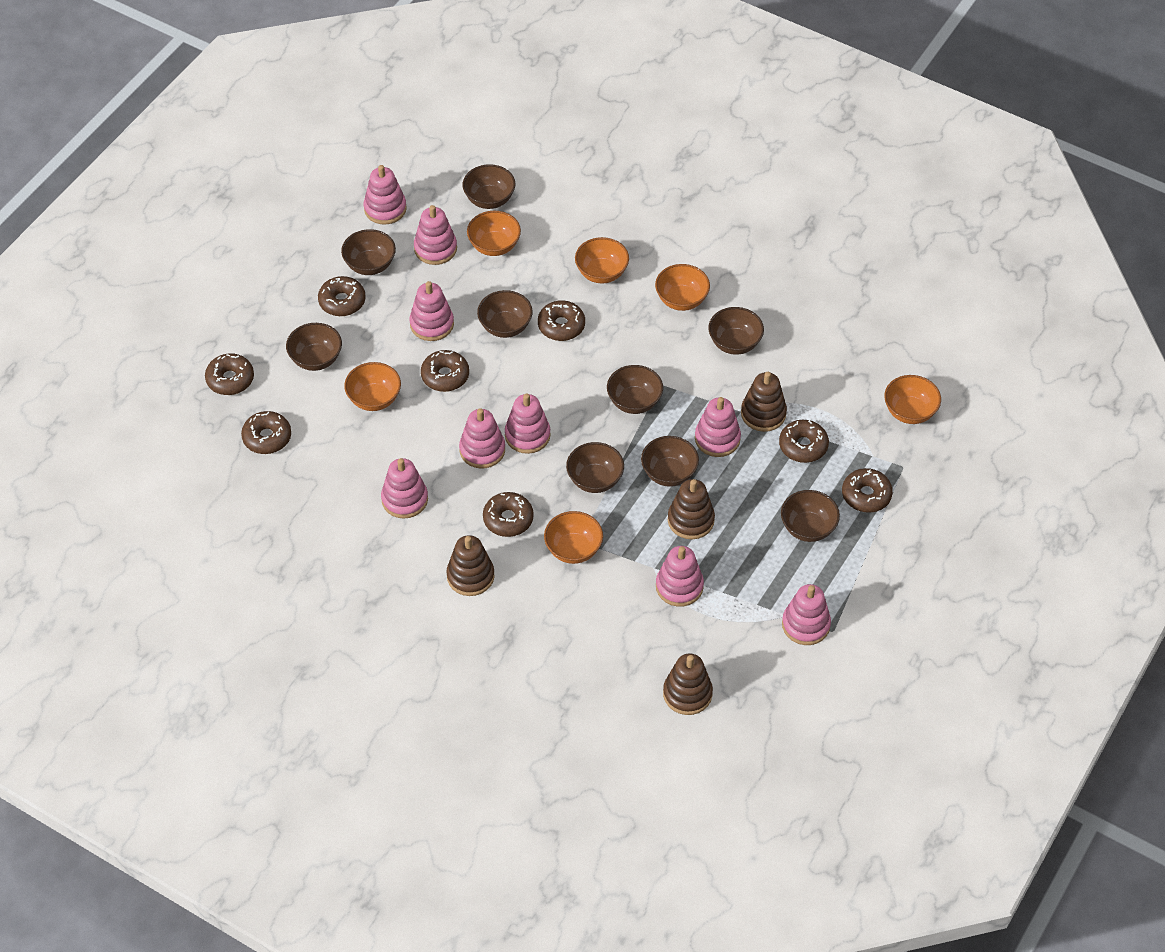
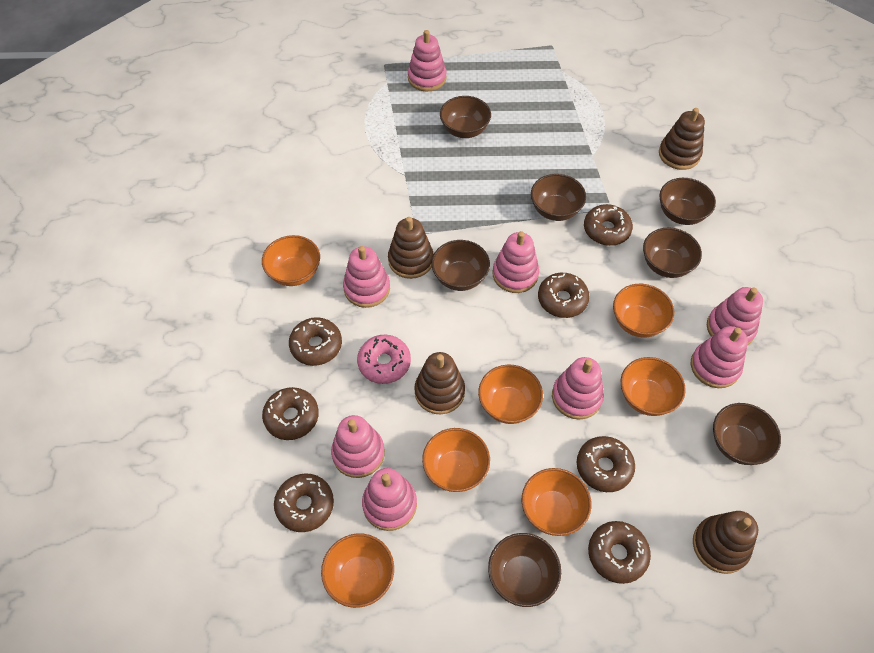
brown bowl: 9 -> 7
brown donut: 8 -> 7
orange bowl: 6 -> 7
pink donut: 0 -> 1
pink stacking toy: 9 -> 8

